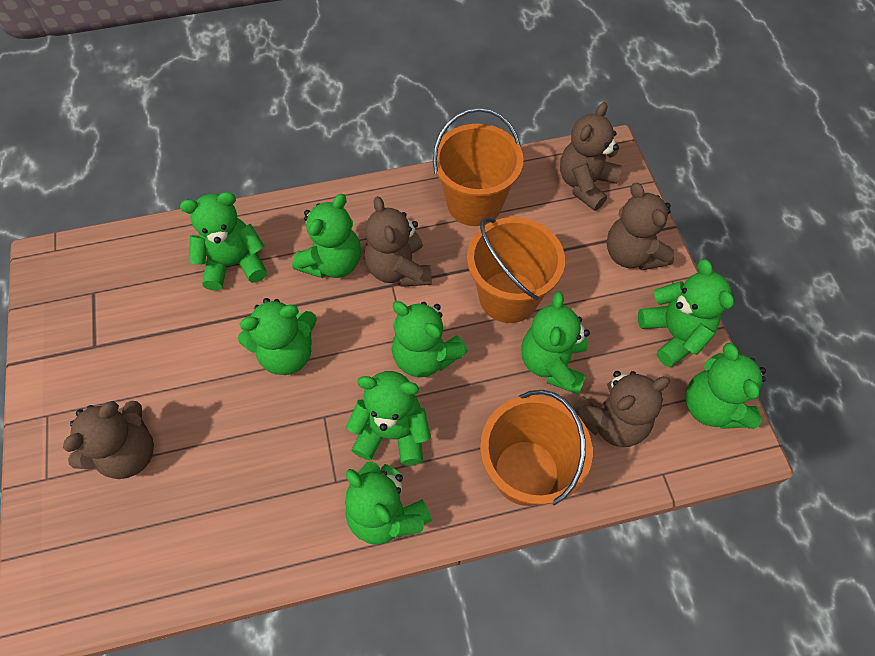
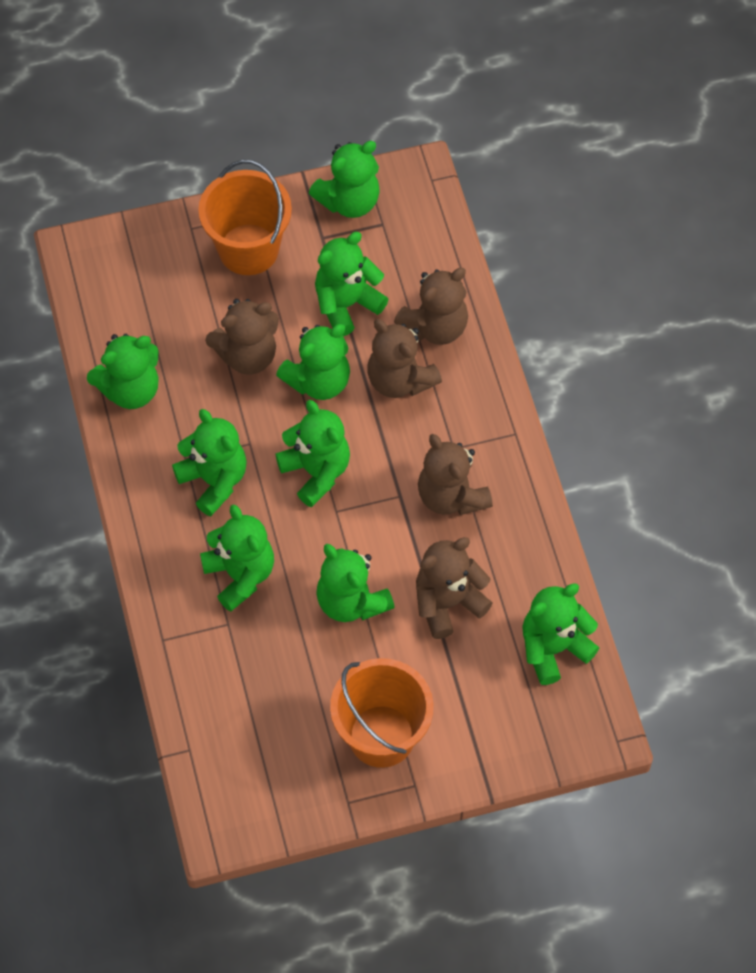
orange bucket: 3 -> 2

